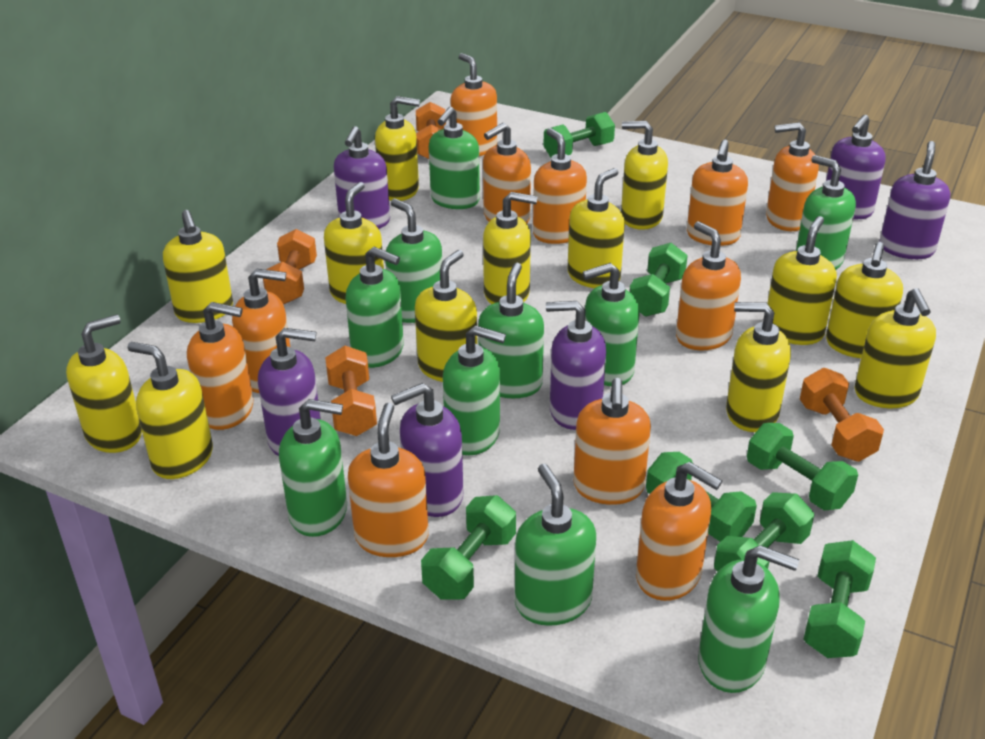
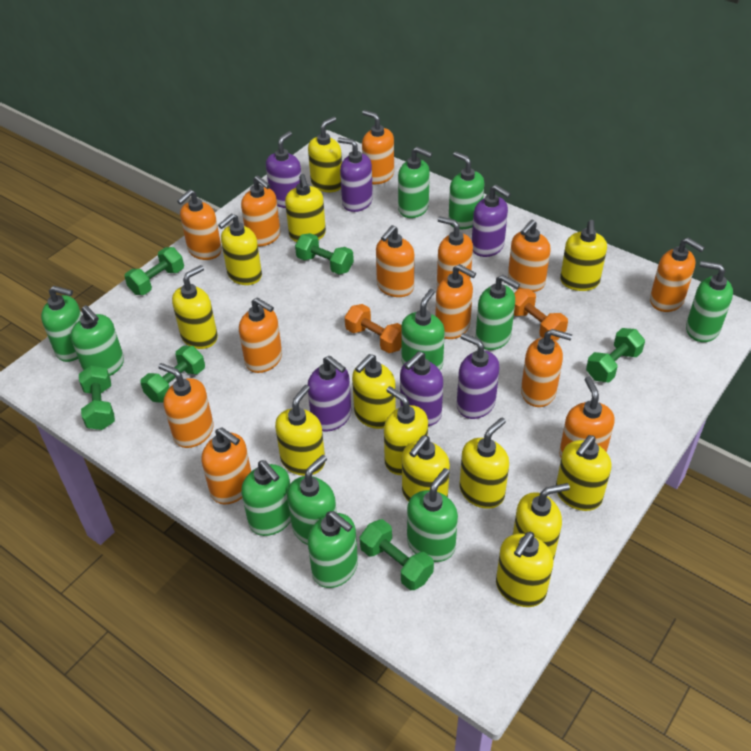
green dumbbell: 7 -> 6
green soap dispenser: 10 -> 11
orange dumbbell: 4 -> 2
orange soap dispenser: 11 -> 13

